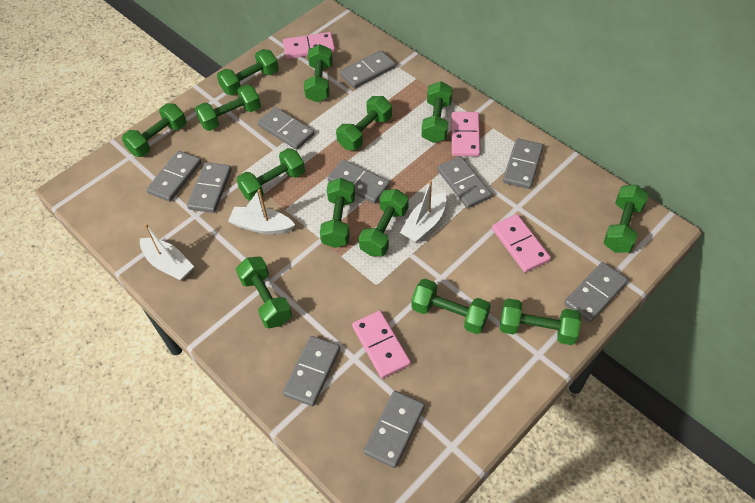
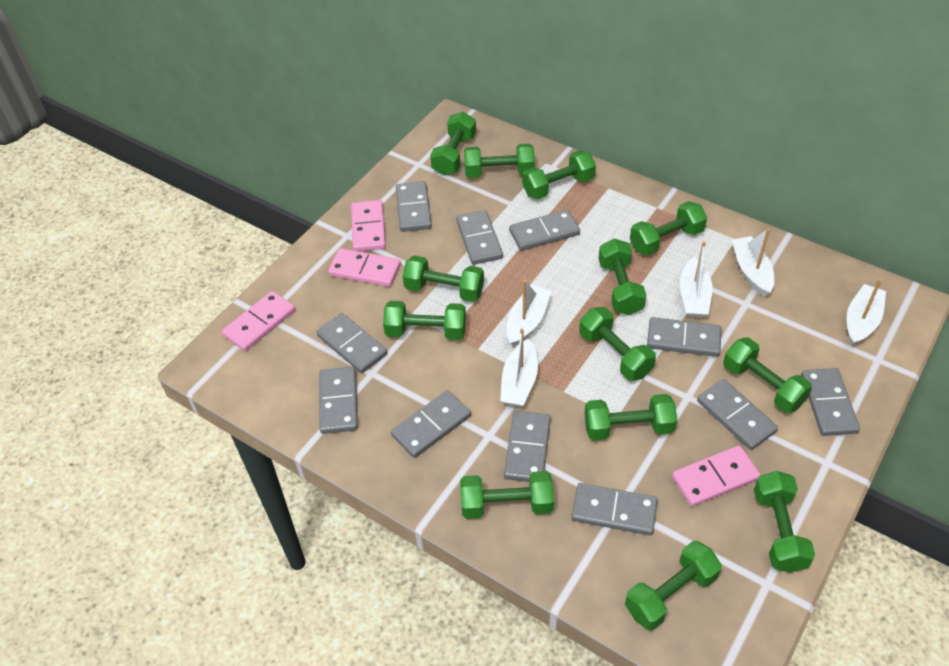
grey domino: 10 -> 11
white boat: 3 -> 5

